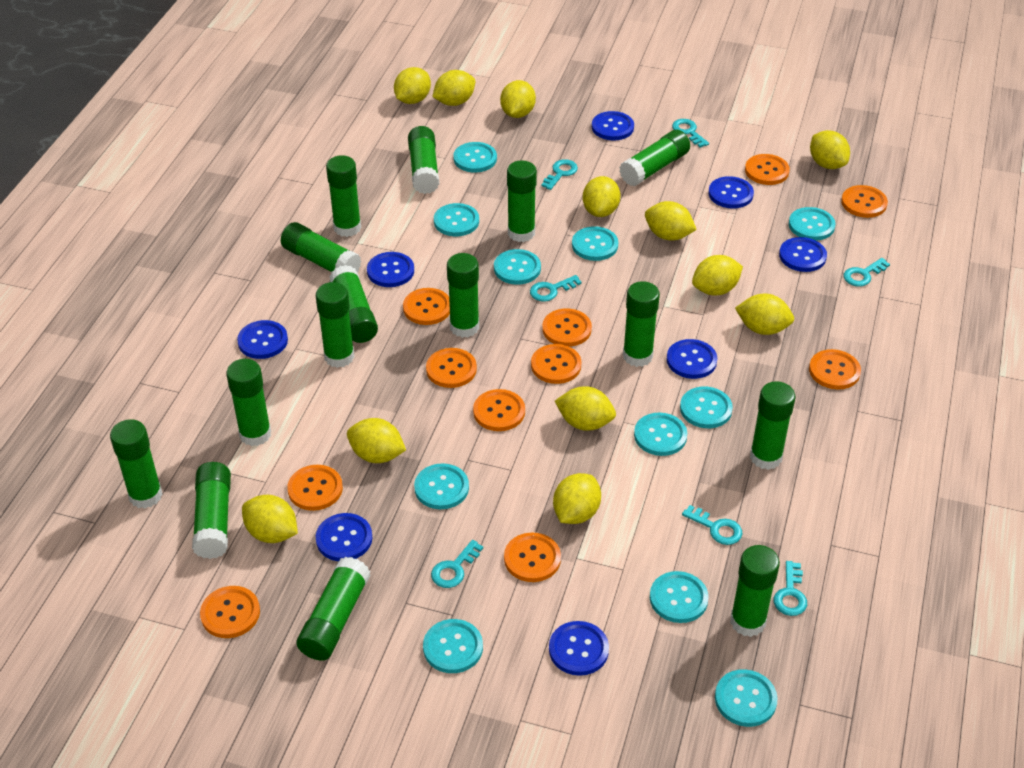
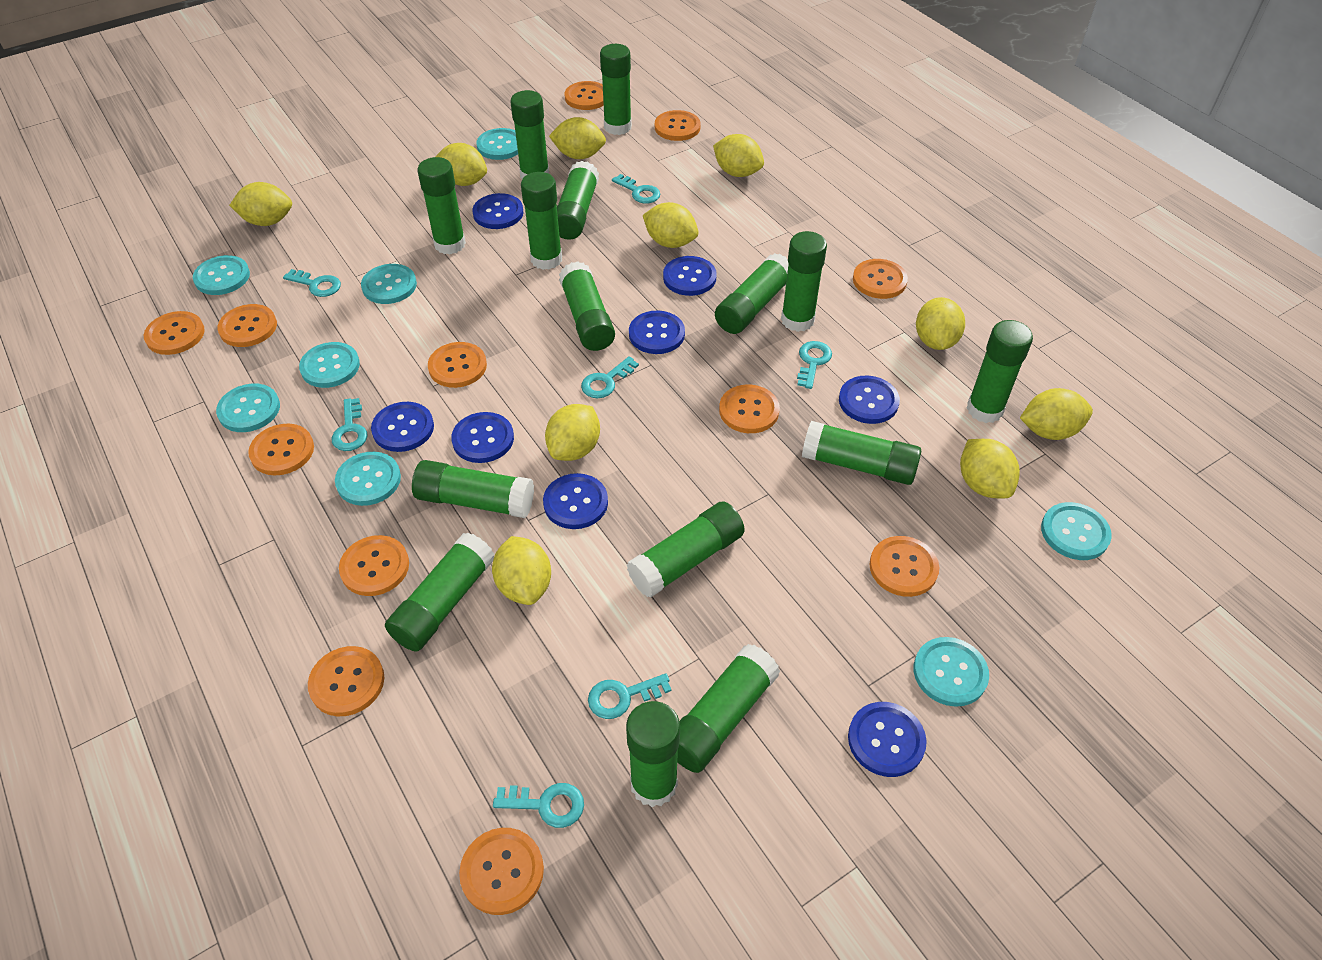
orange button: 11 -> 12
turquoise button: 11 -> 8
yellow lemon: 12 -> 10

